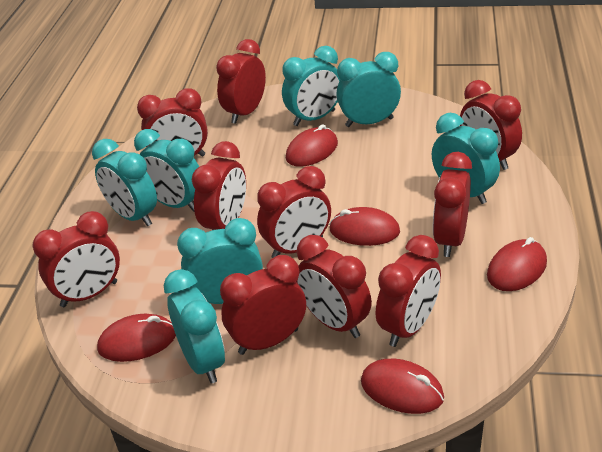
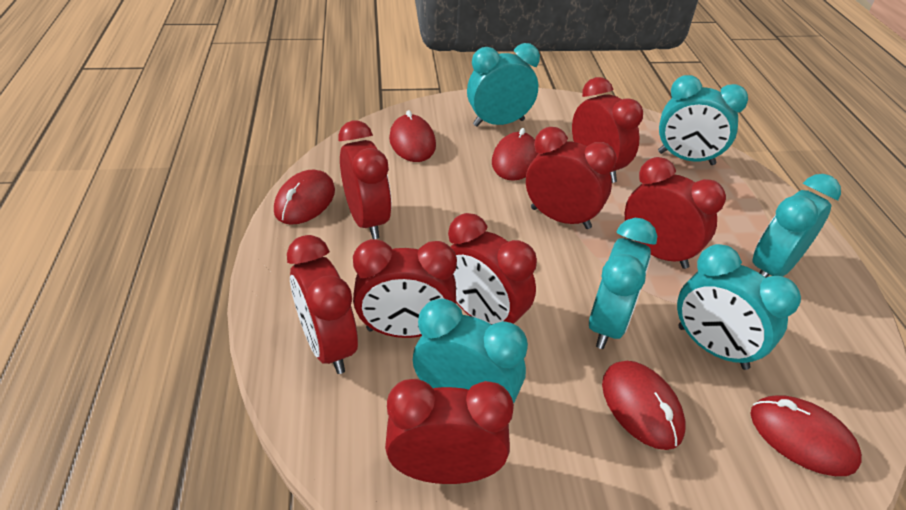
red clock: 10 -> 8
turquoise clock: 7 -> 6

